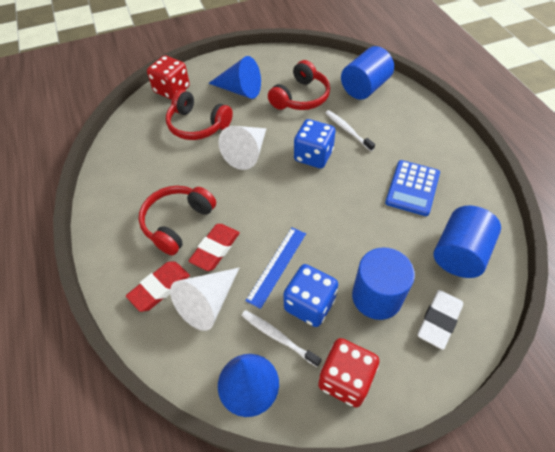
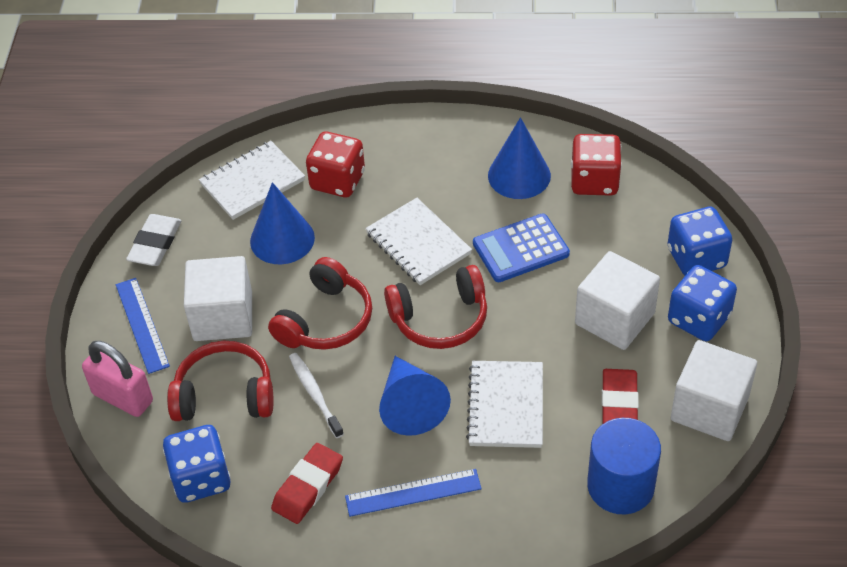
blue cone: 2 -> 3
blue cylinder: 3 -> 1
blue dice: 2 -> 3
blue ruler: 1 -> 2
pink padlock: 0 -> 1
white cone: 2 -> 0
white cube: 0 -> 3
white notebook: 0 -> 3
white toothbrush: 2 -> 1

